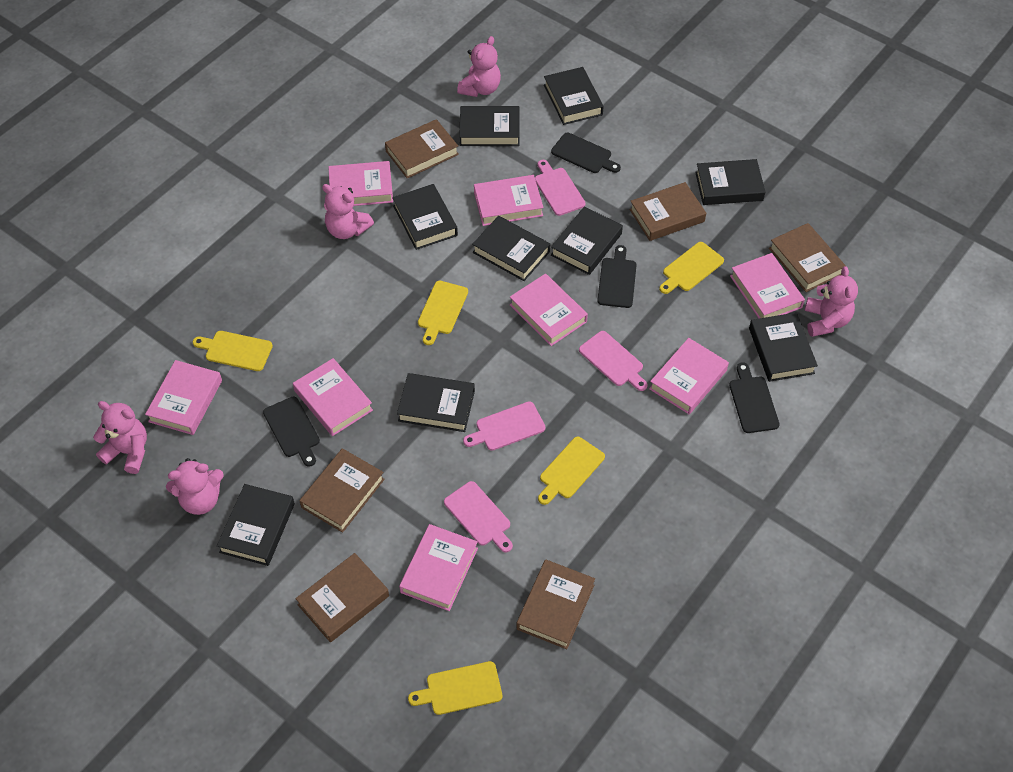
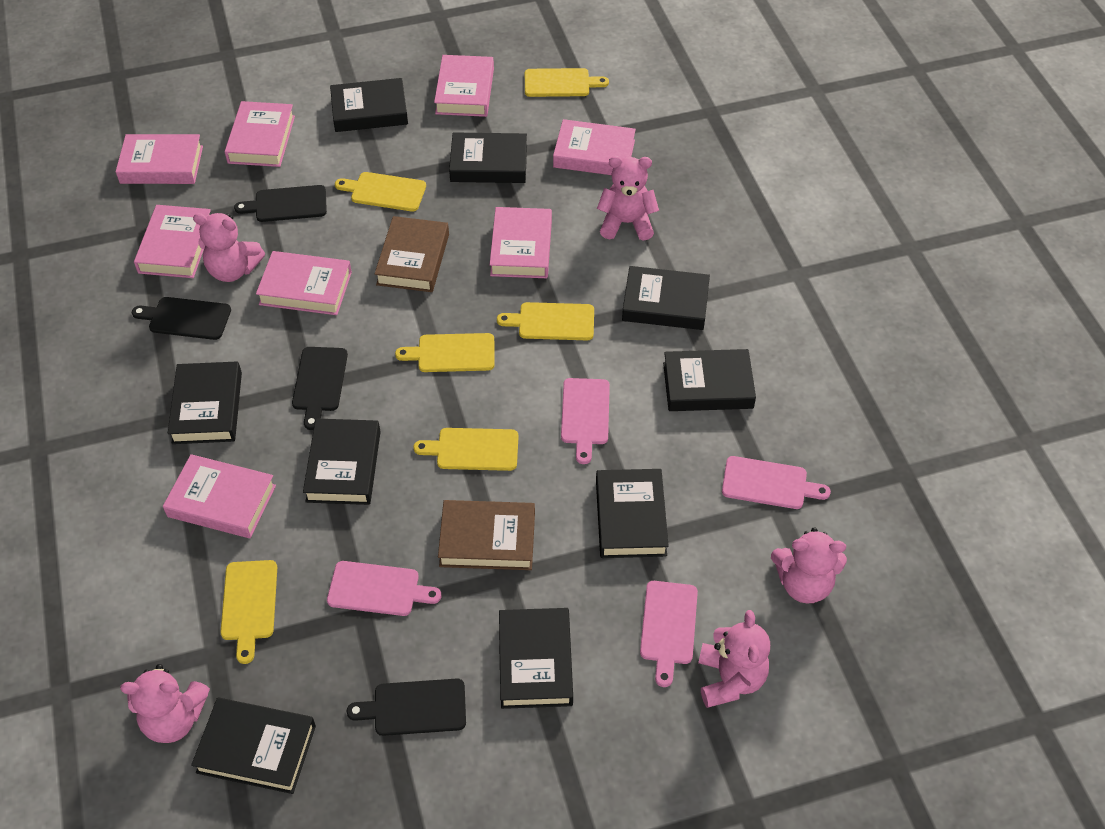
brown book: 6 -> 2
yellow cutting board: 5 -> 6

